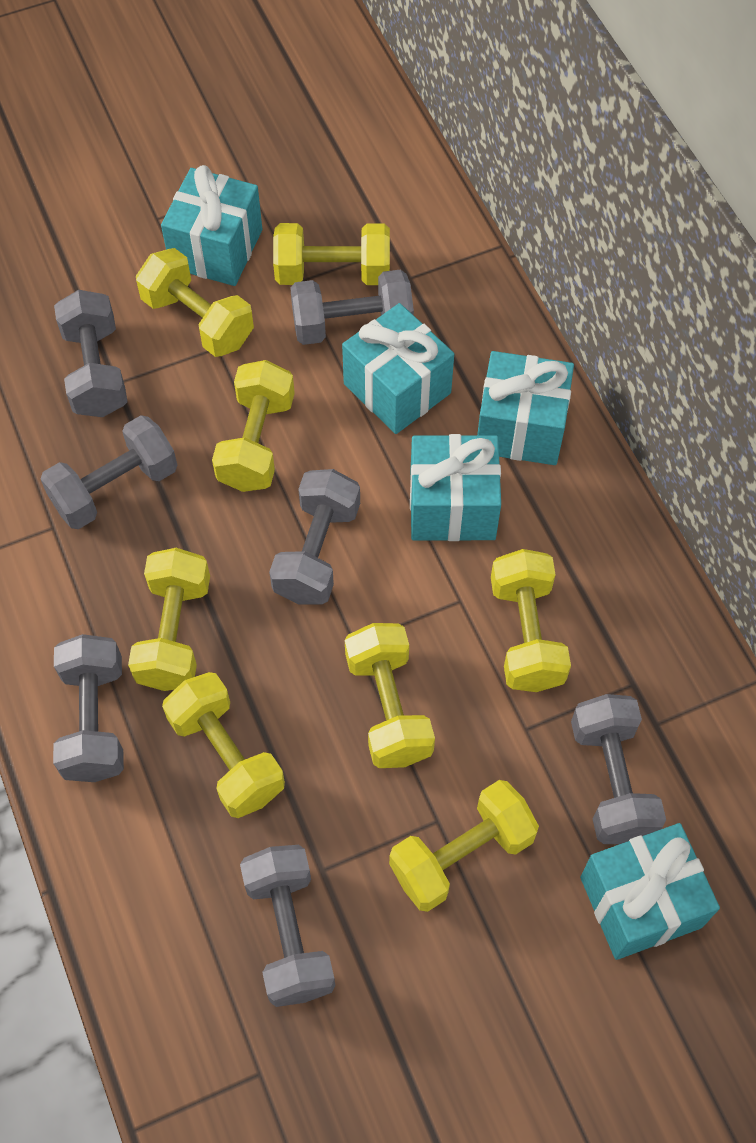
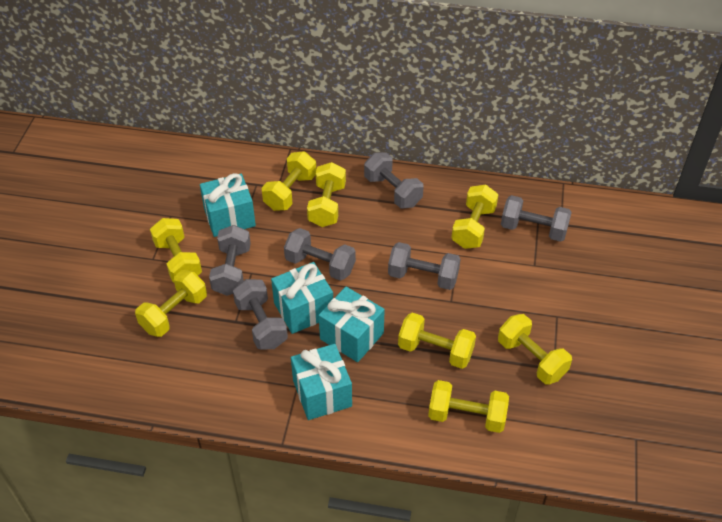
grey dumbbell: 7 -> 6
turquoise gift: 5 -> 4

